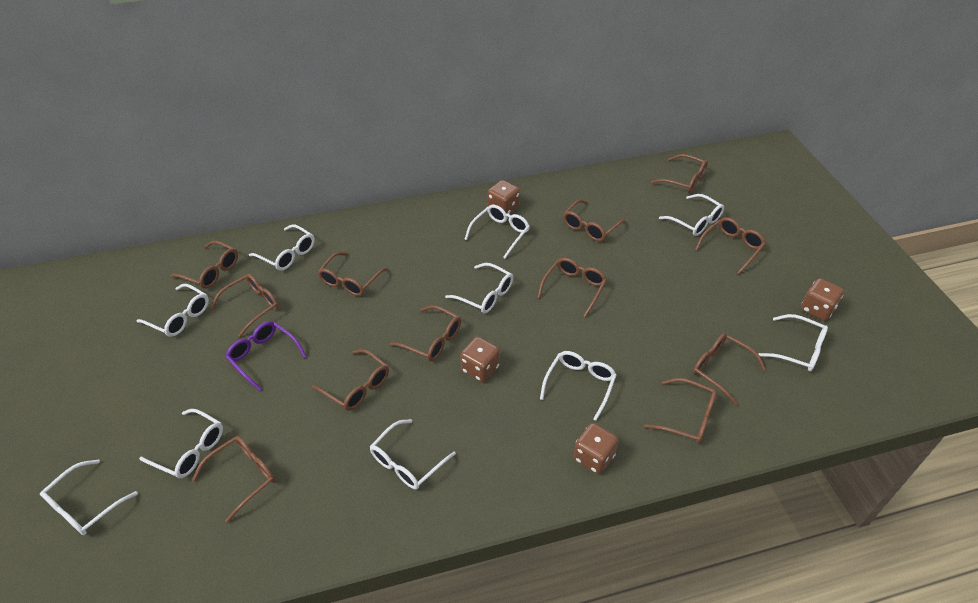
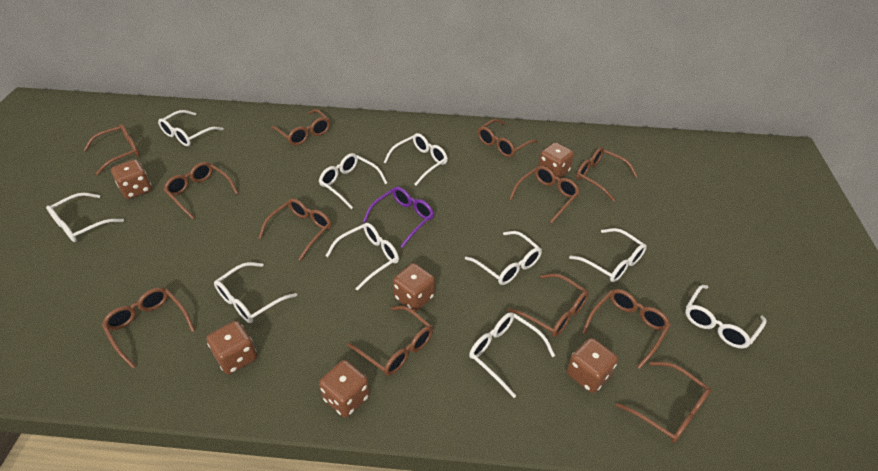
brown dice: 4 -> 6

